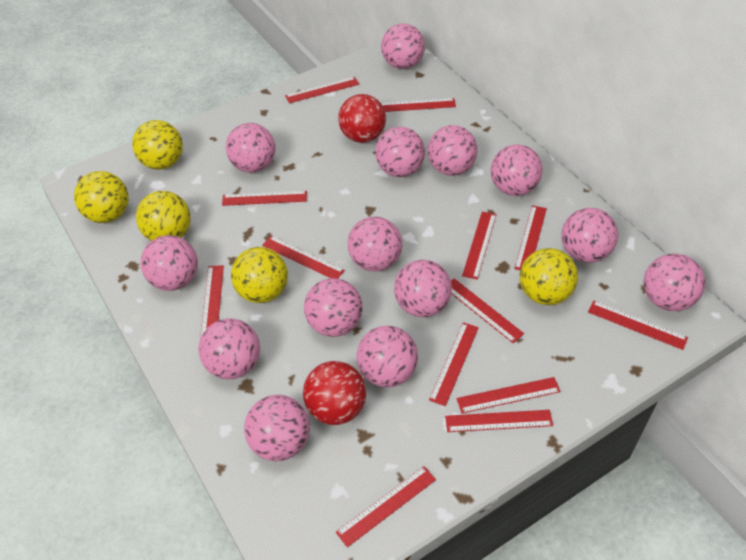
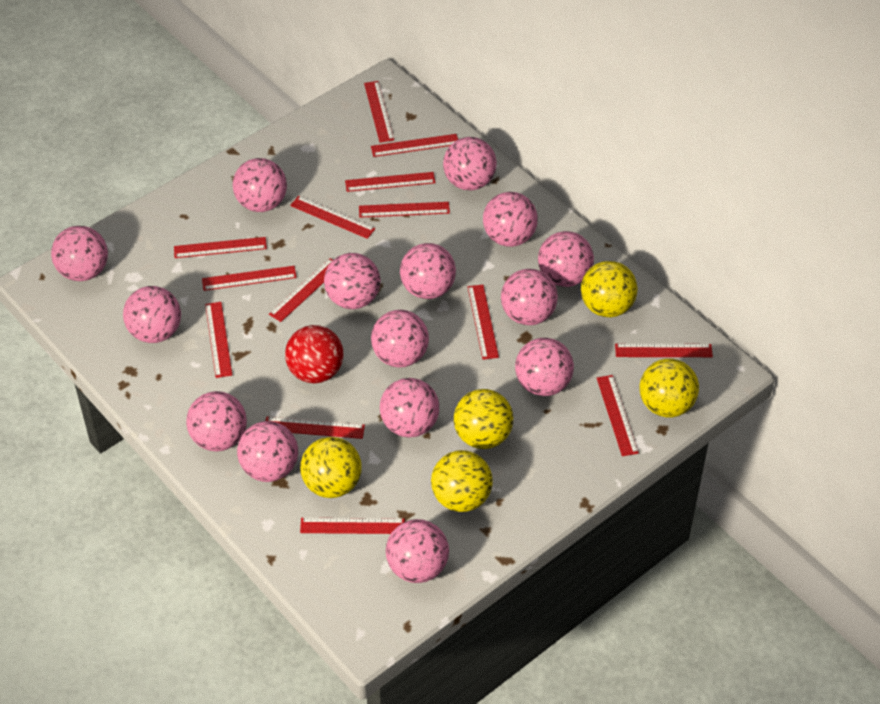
pink ball: 14 -> 15
red ball: 2 -> 1
red ruler: 13 -> 14

